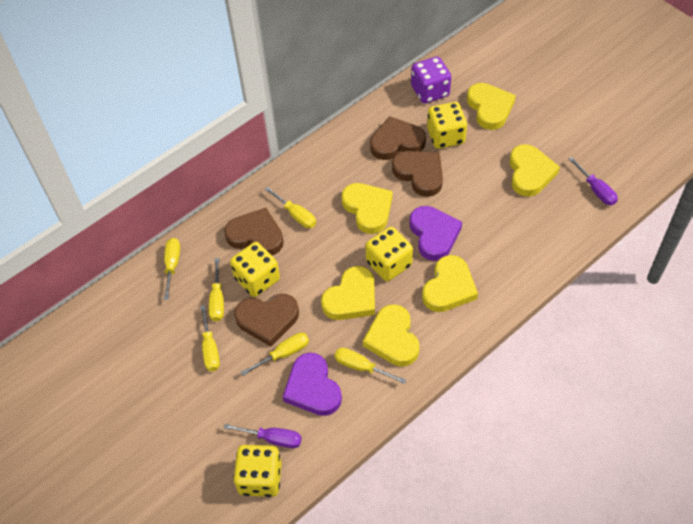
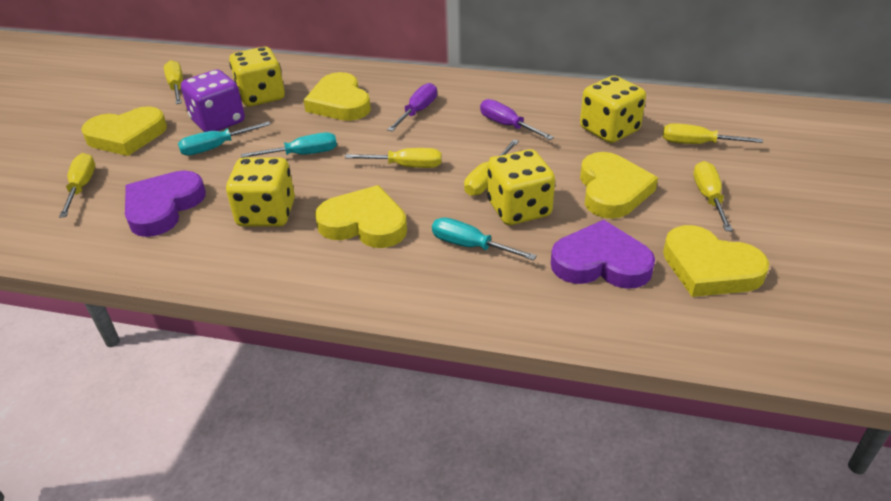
brown heart: 4 -> 0
turquoise screwdriver: 0 -> 3
yellow heart: 6 -> 5

